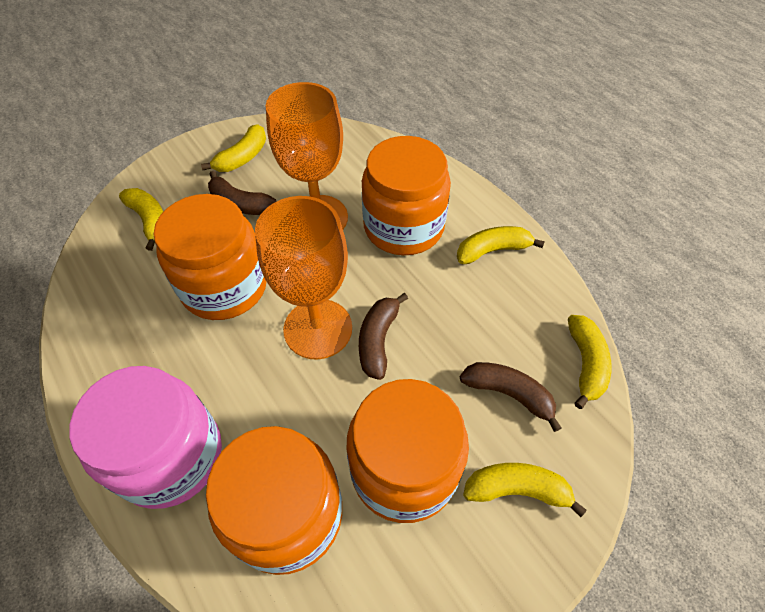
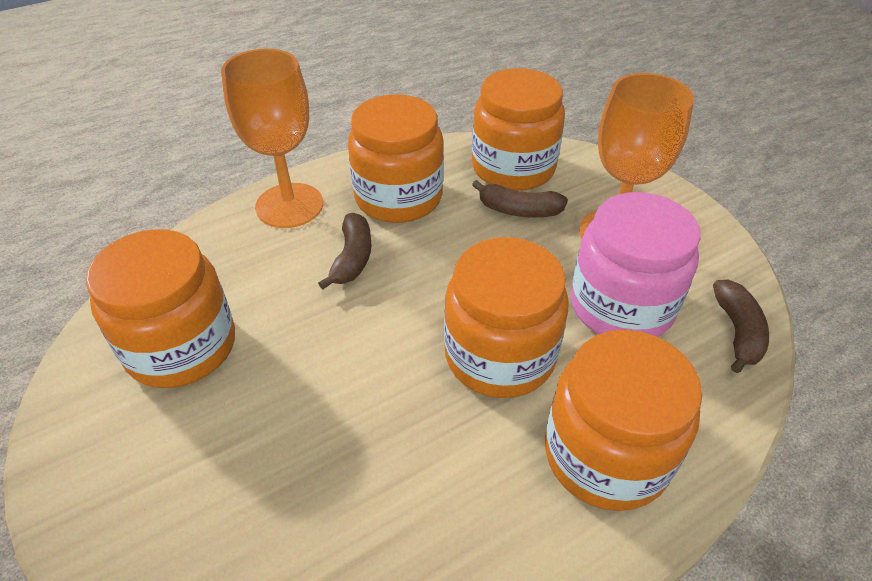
orange jar: 4 -> 5
yellow banana: 5 -> 0

